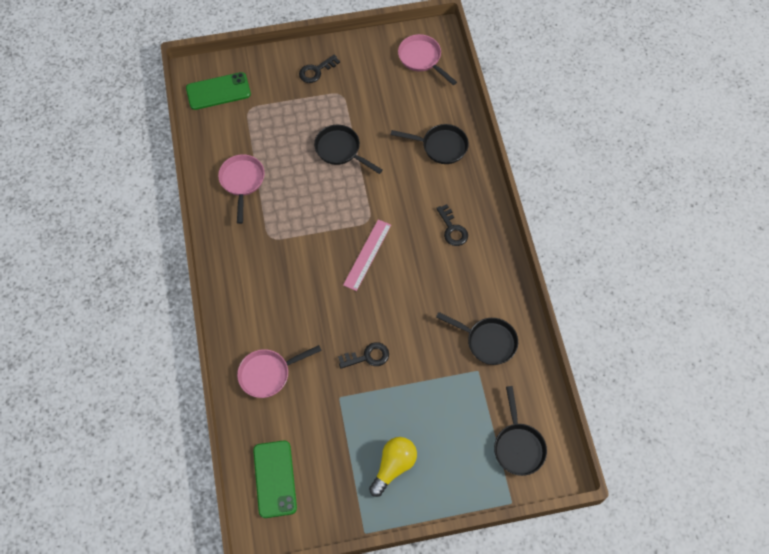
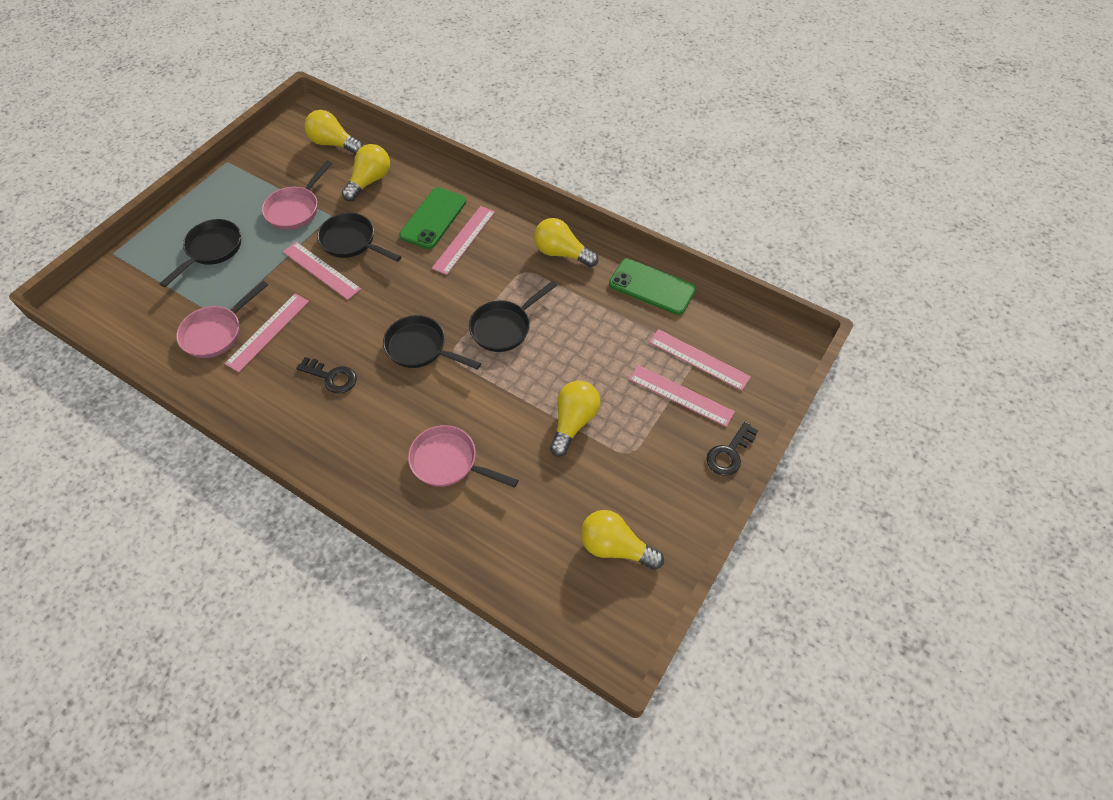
black key: 3 -> 2
pink ruler: 1 -> 5
yellow light bulb: 1 -> 5

